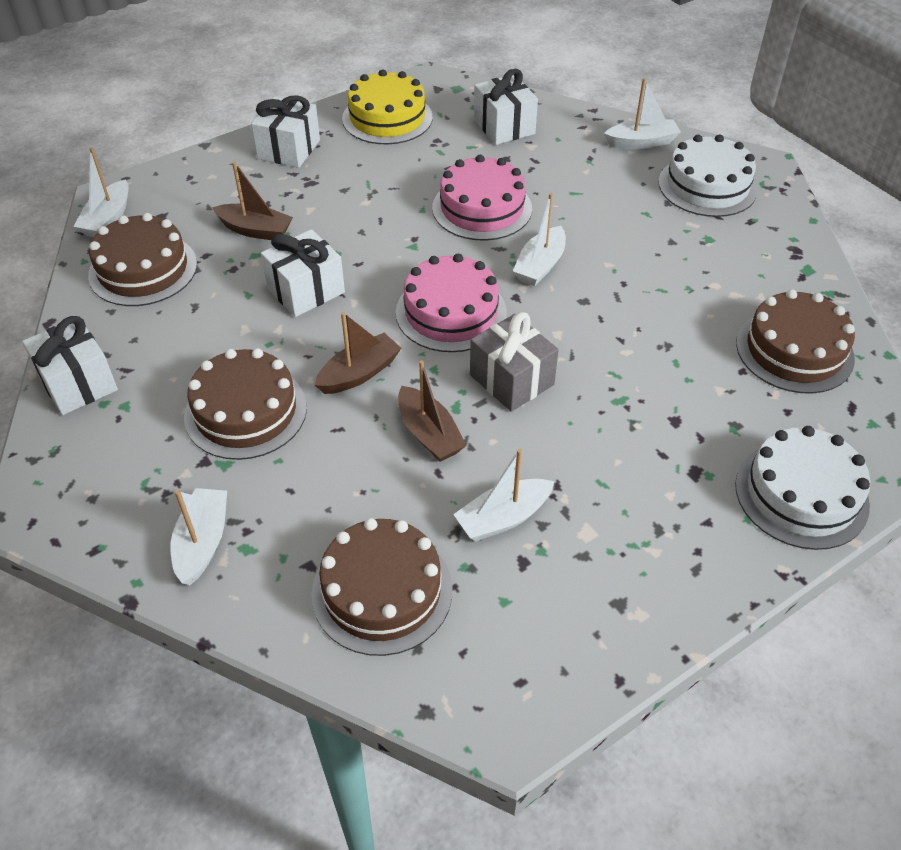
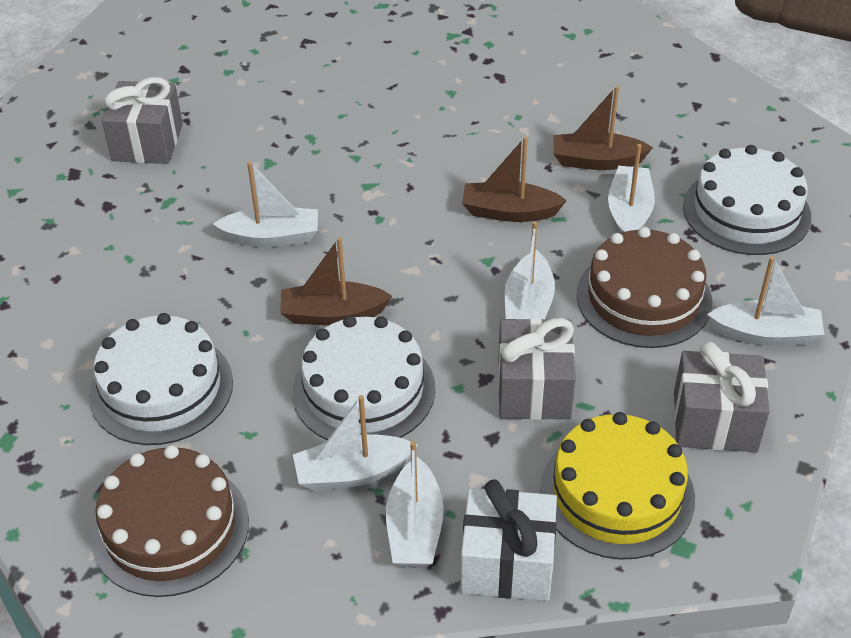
brown cake: 4 -> 2
grey gift: 1 -> 3
pink cake: 2 -> 0
white boat: 5 -> 6
white cake: 2 -> 3
white gift: 4 -> 1

